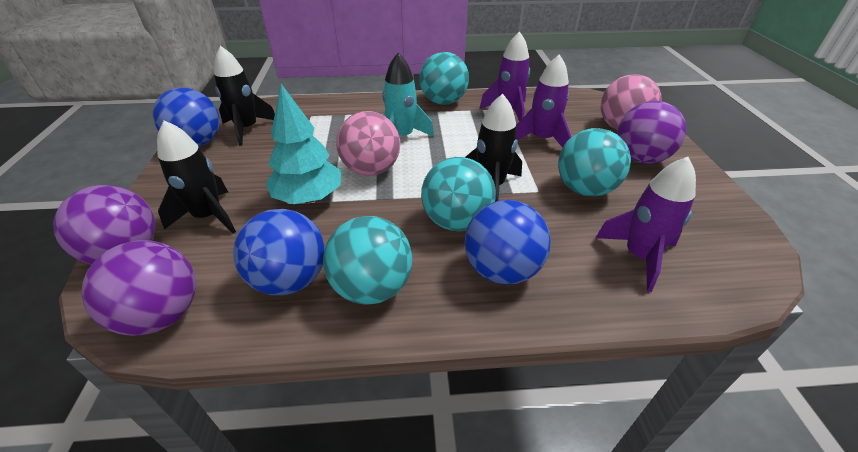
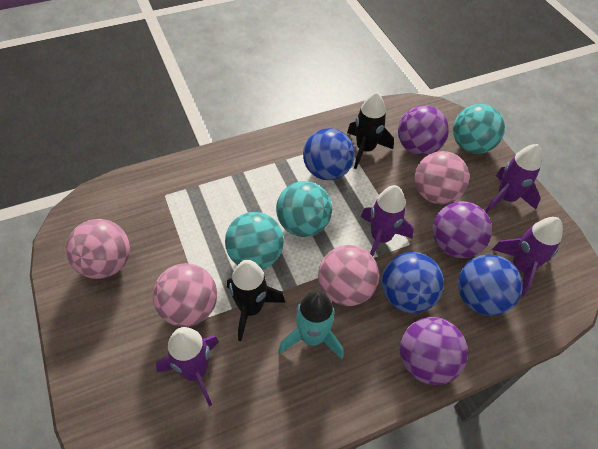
black rocket: 3 -> 2
pink ball: 2 -> 4
purple rocket: 3 -> 4
turquoise ball: 4 -> 3
turquoise tree: 1 -> 0

